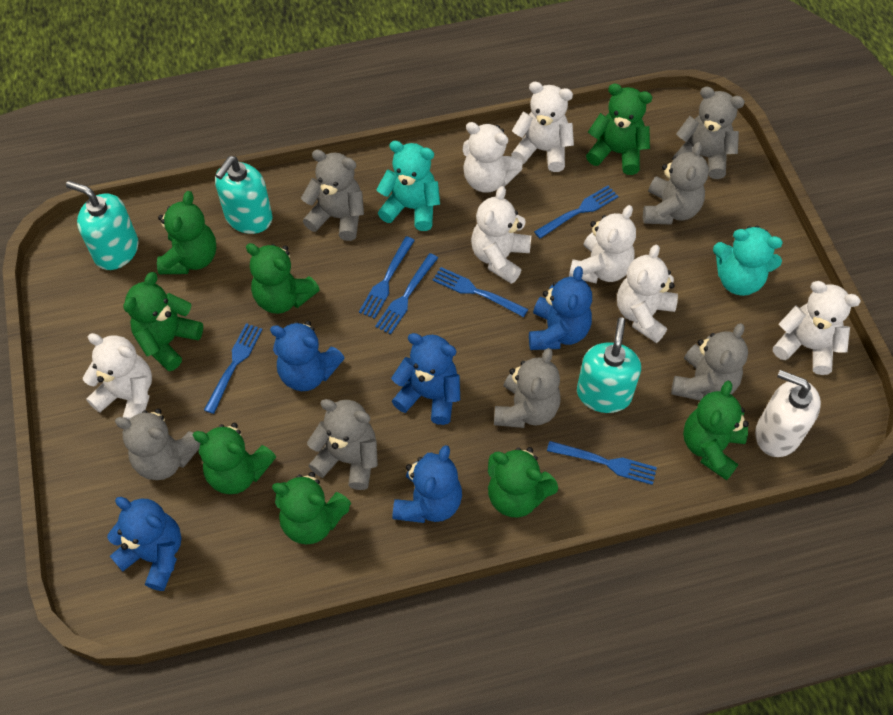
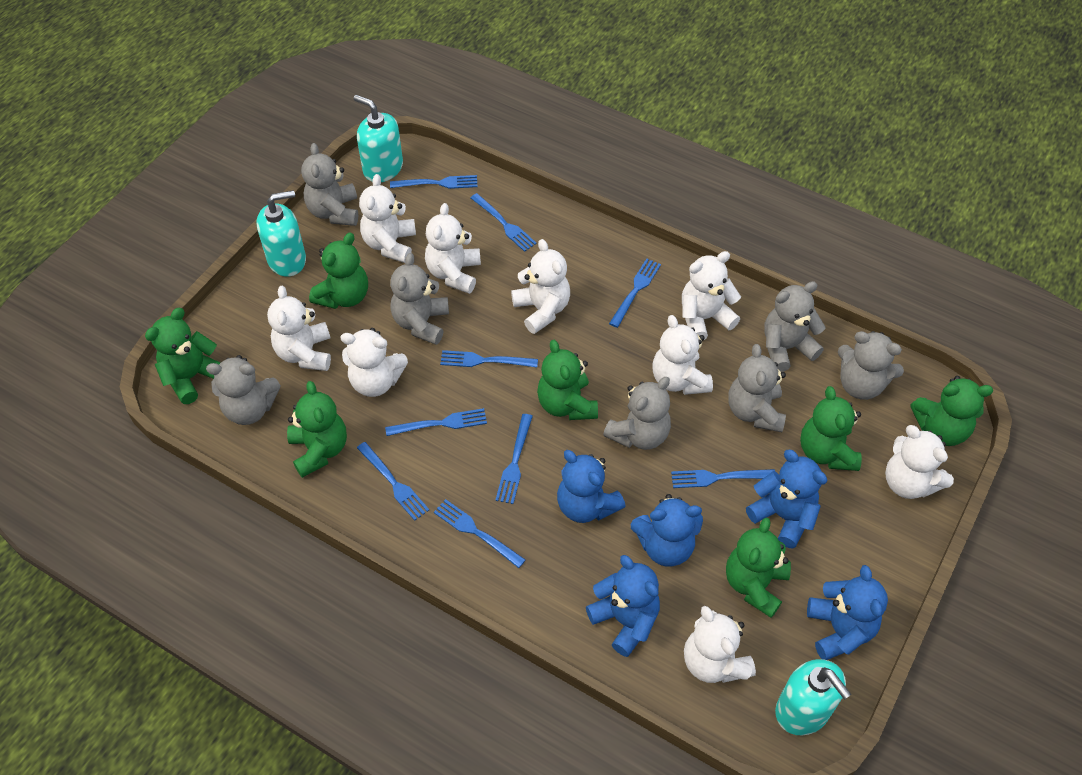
blue fork: 6 -> 9
green teddy bear: 8 -> 7
turquoise teddy bear: 2 -> 0
white soap dispenser: 1 -> 0
white teddy bear: 7 -> 9

